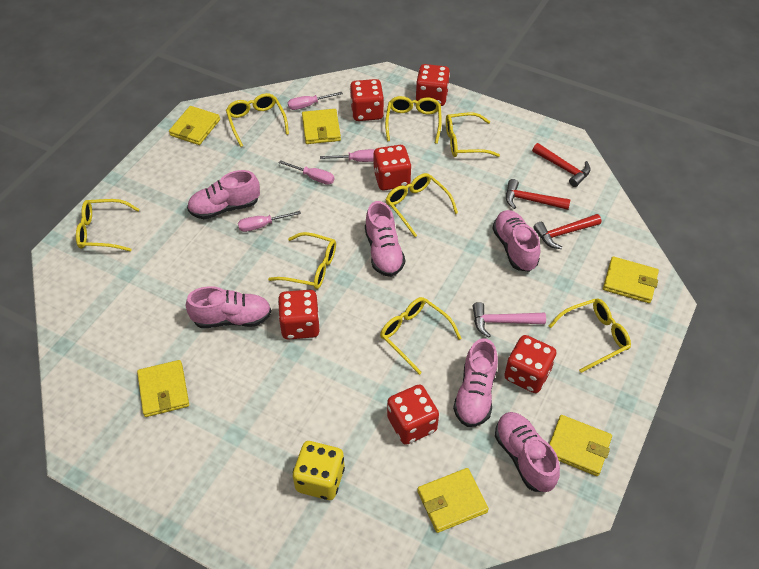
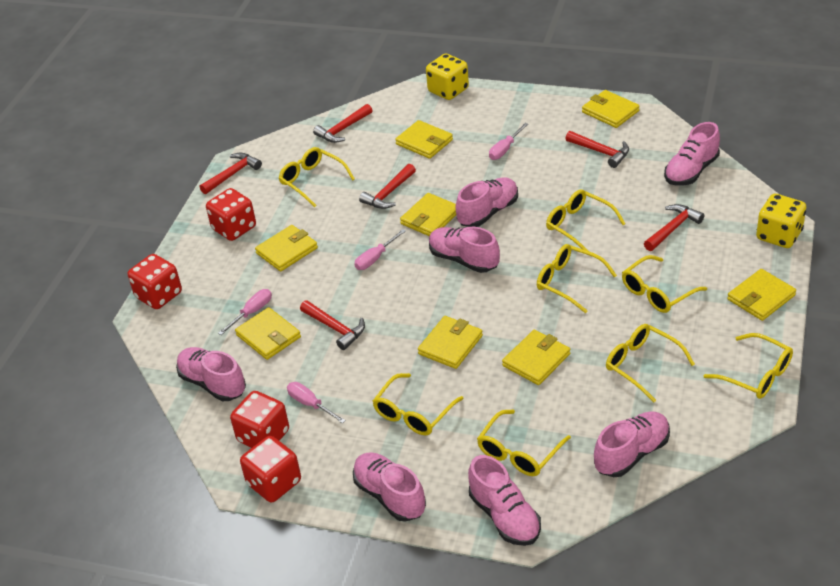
pink hammer: 1 -> 0
pink shoe: 6 -> 7
red dice: 6 -> 4
red hammer: 3 -> 6
yellow dice: 1 -> 2
yellow wallet: 6 -> 8

